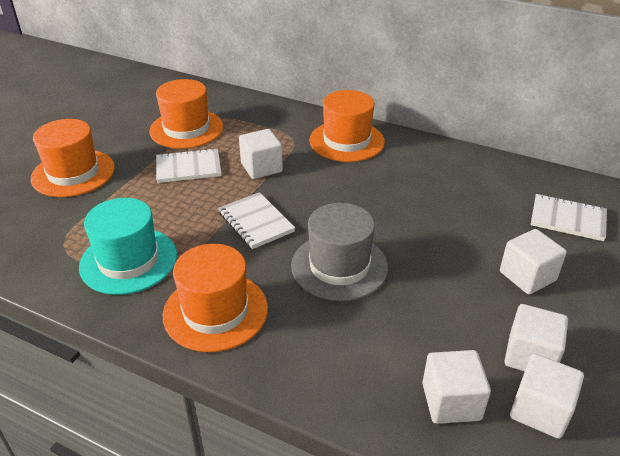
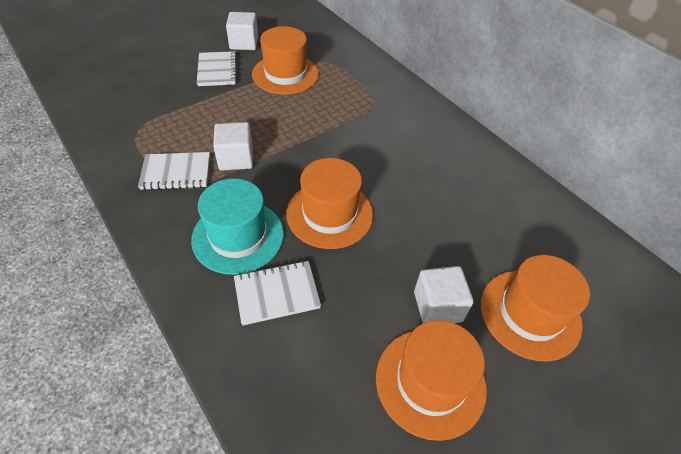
grey hat: 1 -> 0
white cube: 5 -> 3

